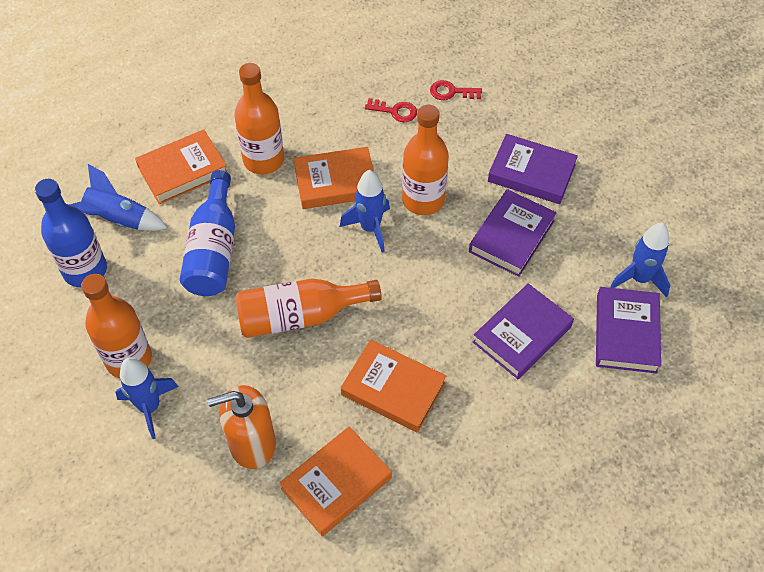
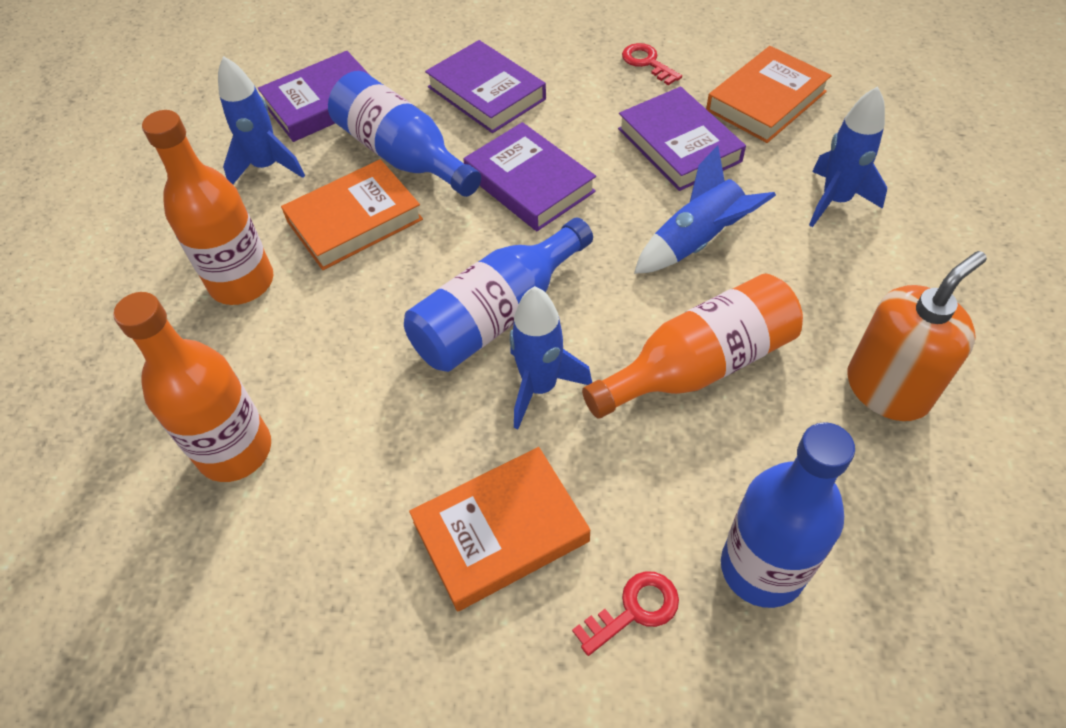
blue bottle: 2 -> 3
orange book: 4 -> 3
orange bottle: 4 -> 3

